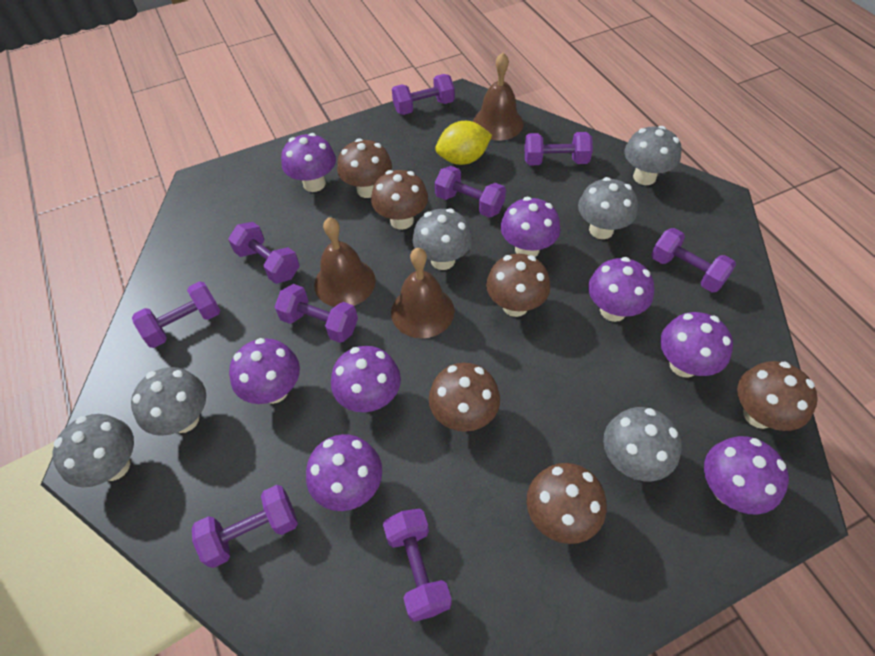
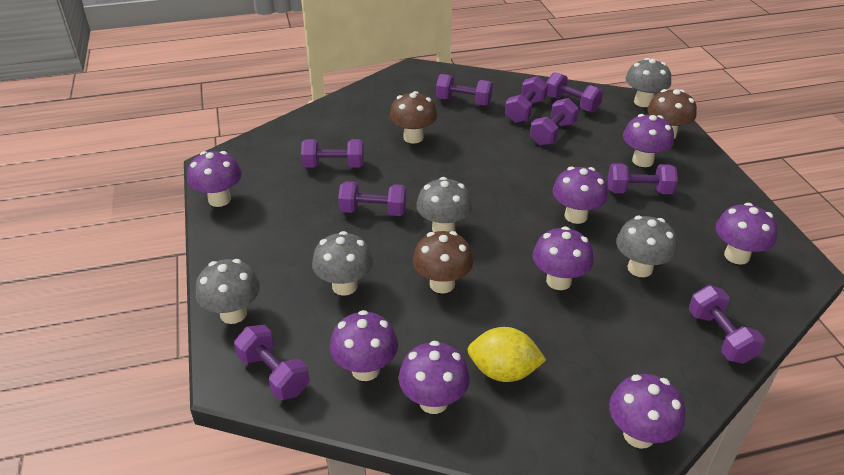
brown bell: 3 -> 0
brown mushroom: 6 -> 3
grey mushroom: 6 -> 5

